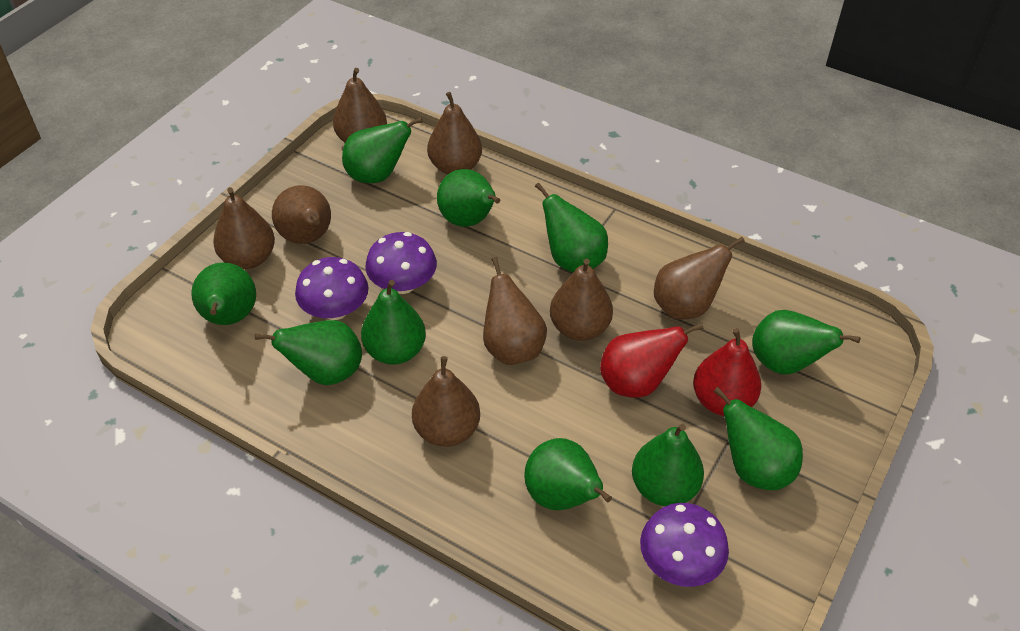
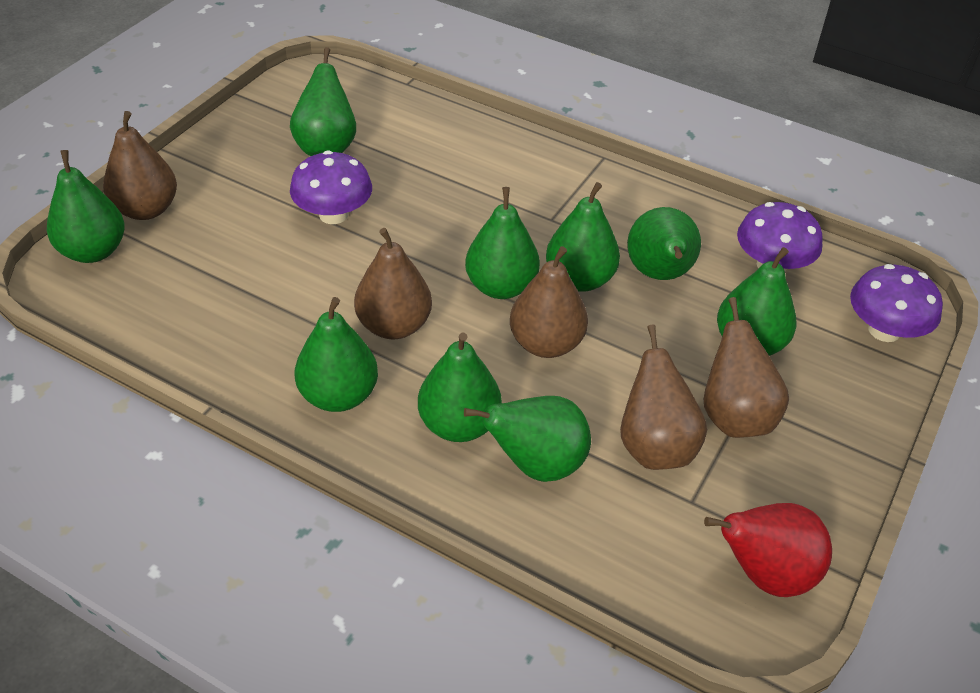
brown pear: 8 -> 5
green pear: 10 -> 9
red pear: 2 -> 1

